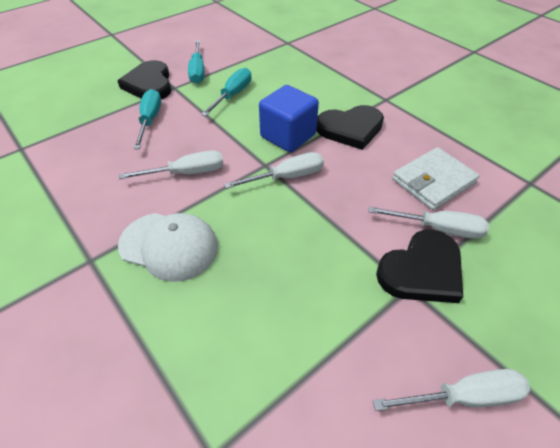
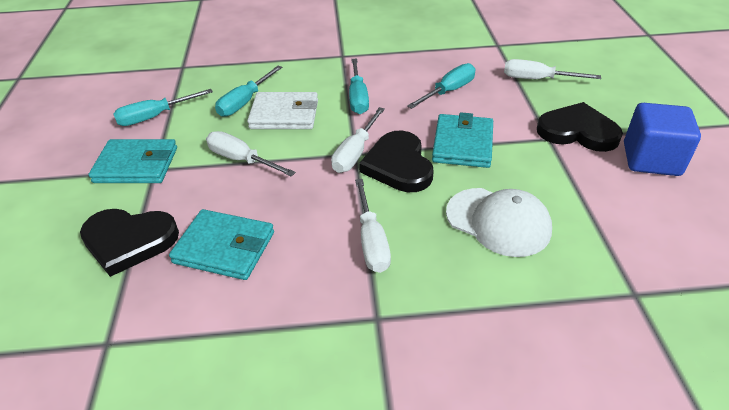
turquoise screwdriver: 3 -> 4
turquoise wallet: 0 -> 3

